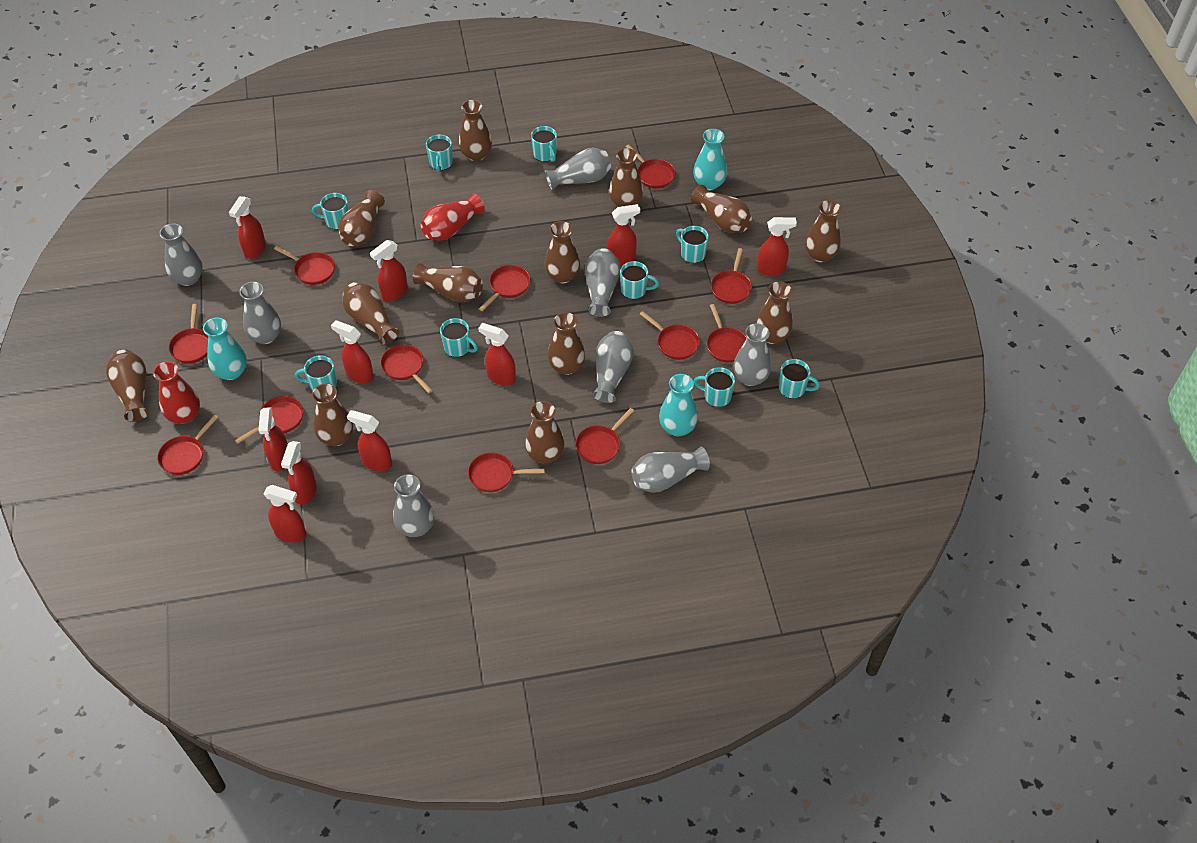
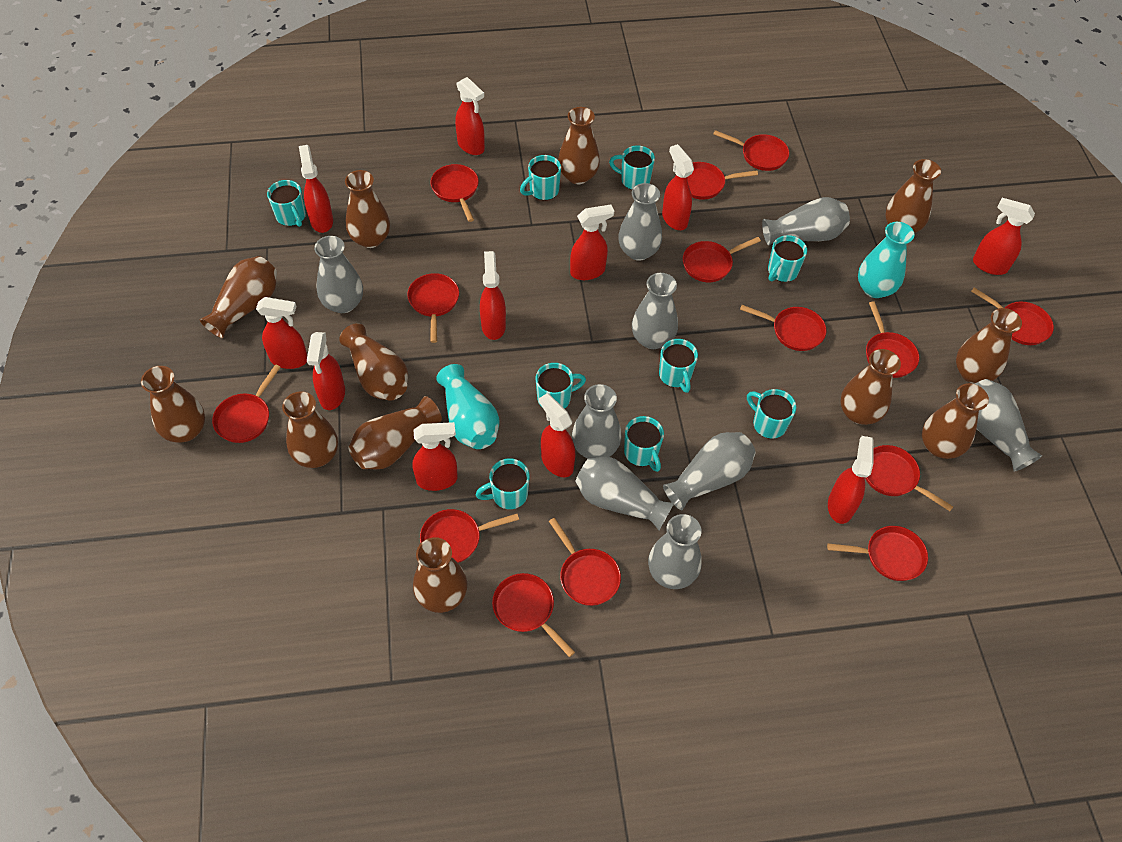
brown vase: 13 -> 12
grey vase: 8 -> 9
red pan: 12 -> 14
red spray bottle: 10 -> 11
red vase: 2 -> 0
turquoise vase: 3 -> 2

